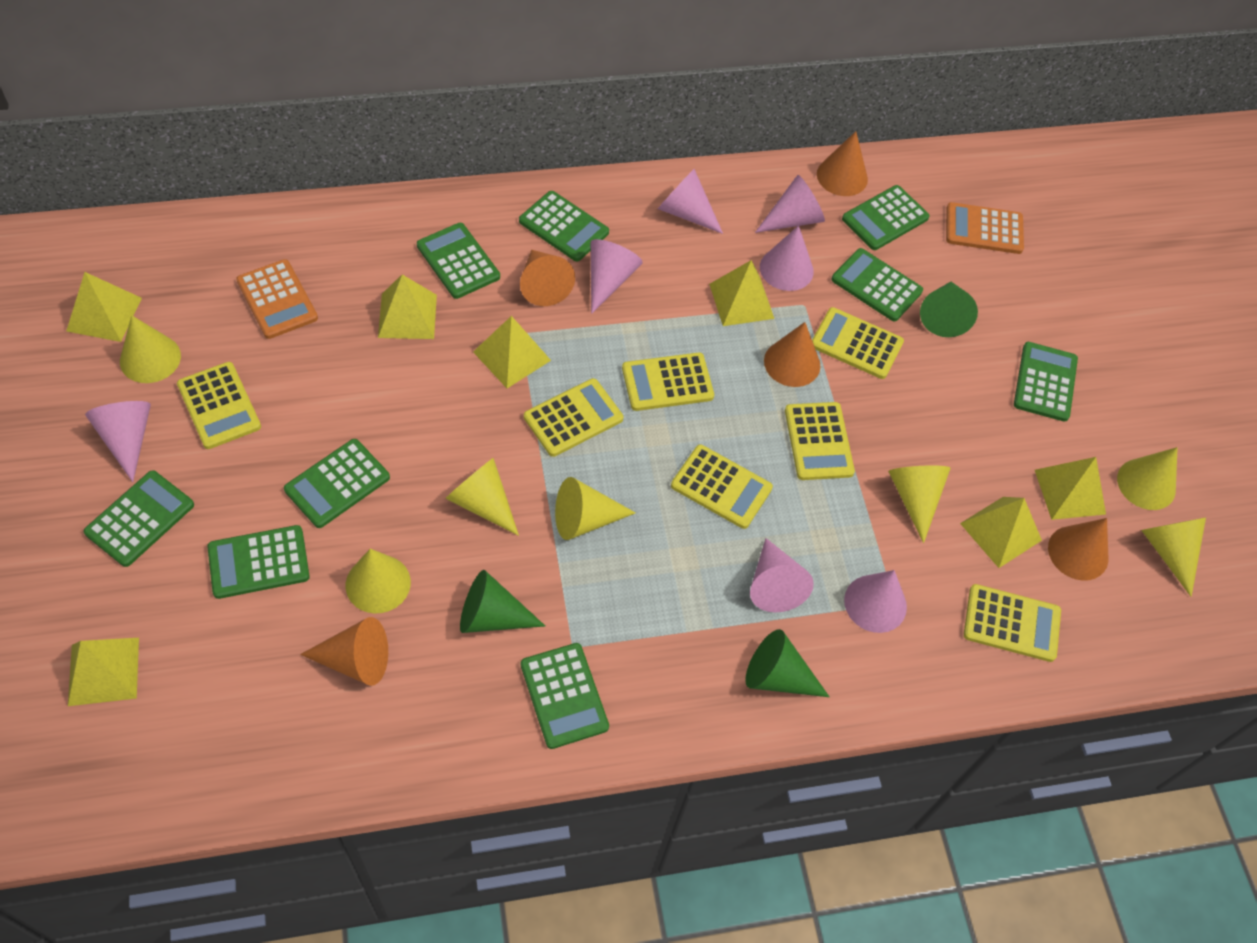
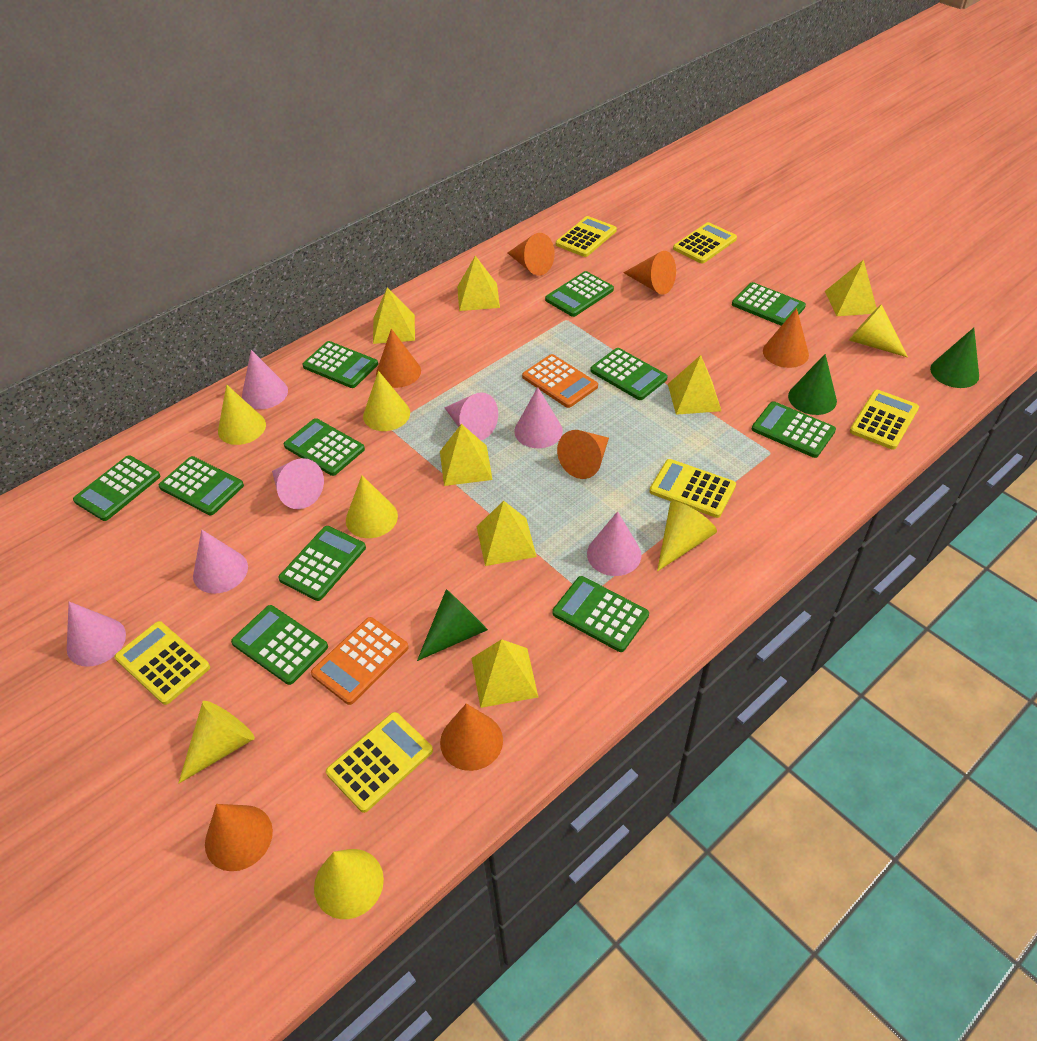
green calculator: 9 -> 11
orange cone: 5 -> 7
yellow calculator: 7 -> 6

